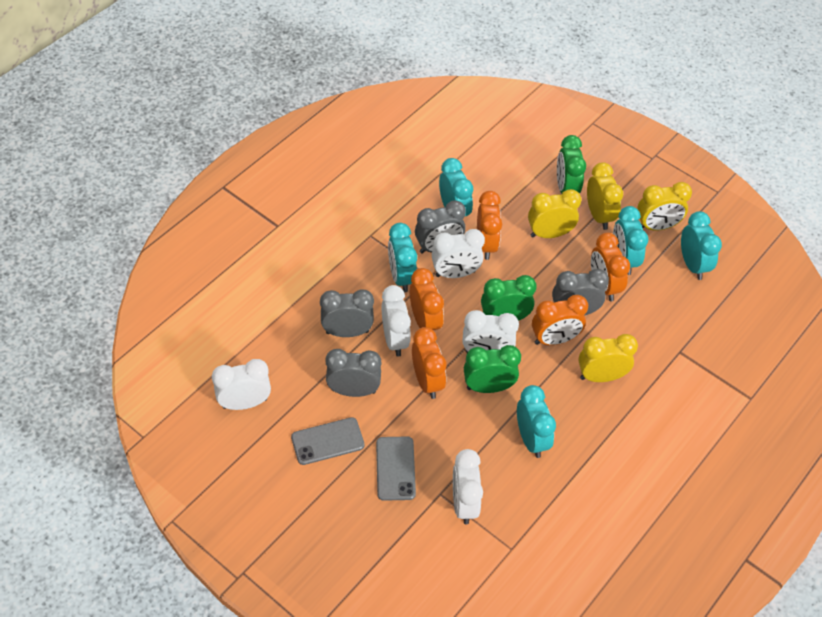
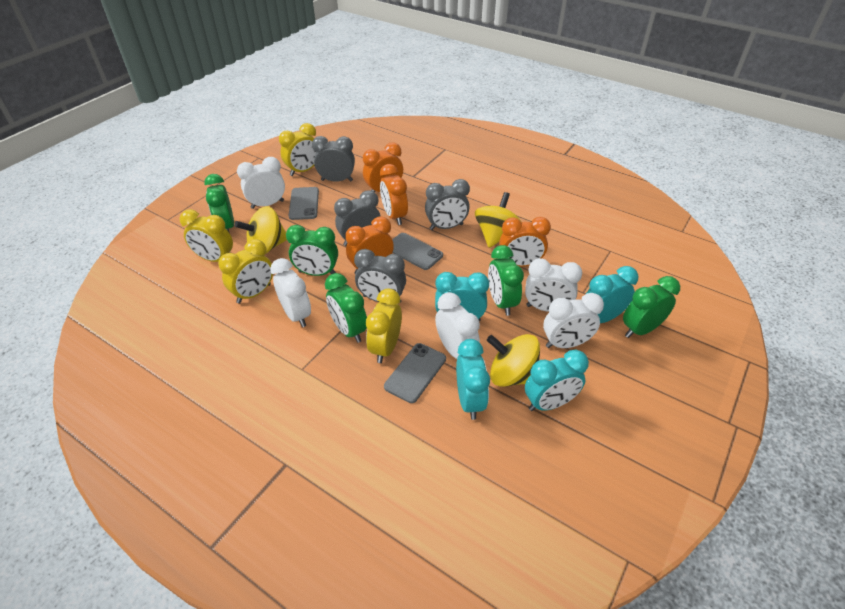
green clock: 3 -> 5
grey phone: 2 -> 3
orange clock: 5 -> 4
turquoise clock: 5 -> 4
yellow spinning top: 0 -> 3

